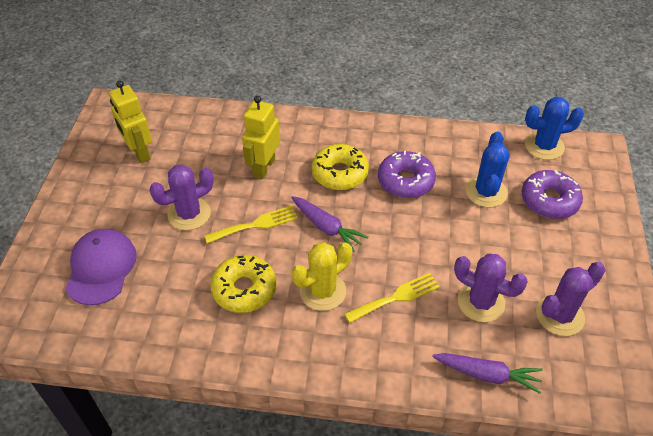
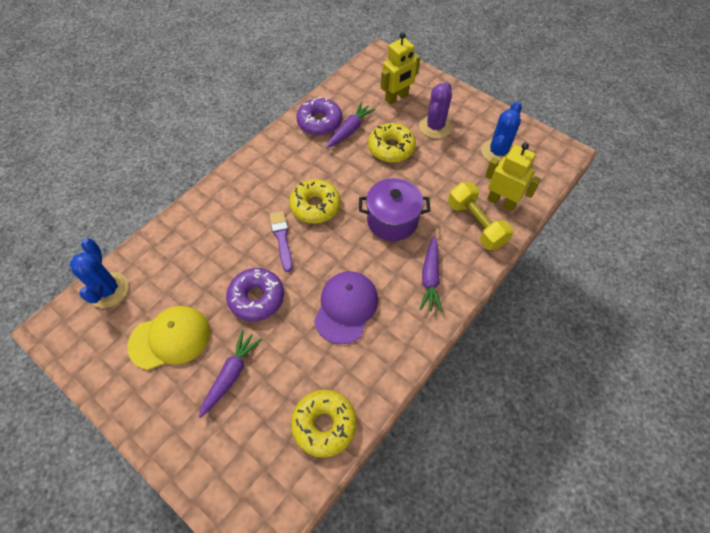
purple brush: 0 -> 1
purple cactus: 3 -> 1
purple carrot: 2 -> 3
purple pot: 0 -> 1
yellow cactus: 1 -> 0
yellow cap: 0 -> 1
yellow donut: 2 -> 3
yellow dumbbell: 0 -> 1
yellow fork: 2 -> 0

